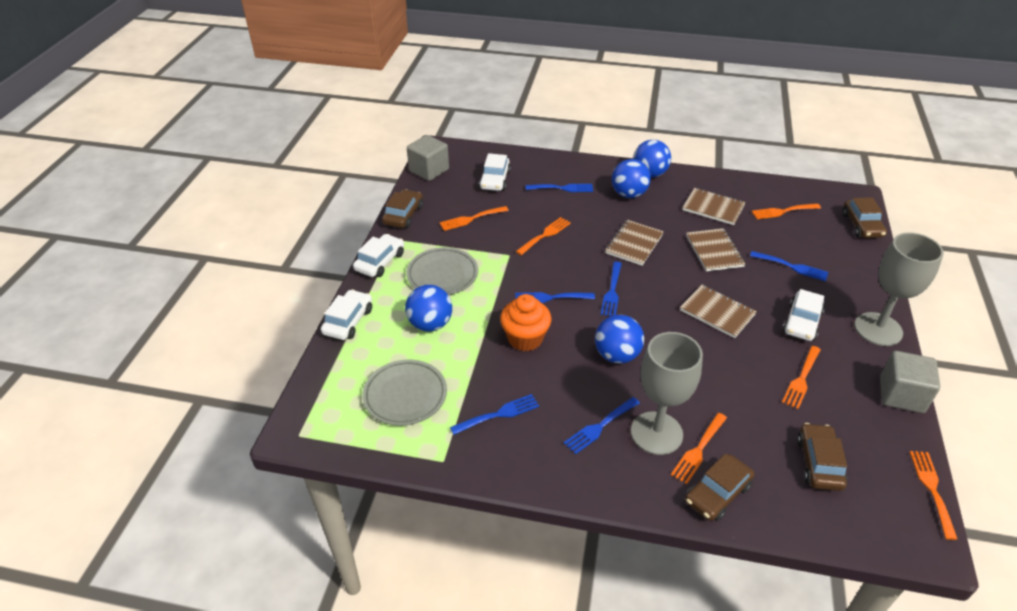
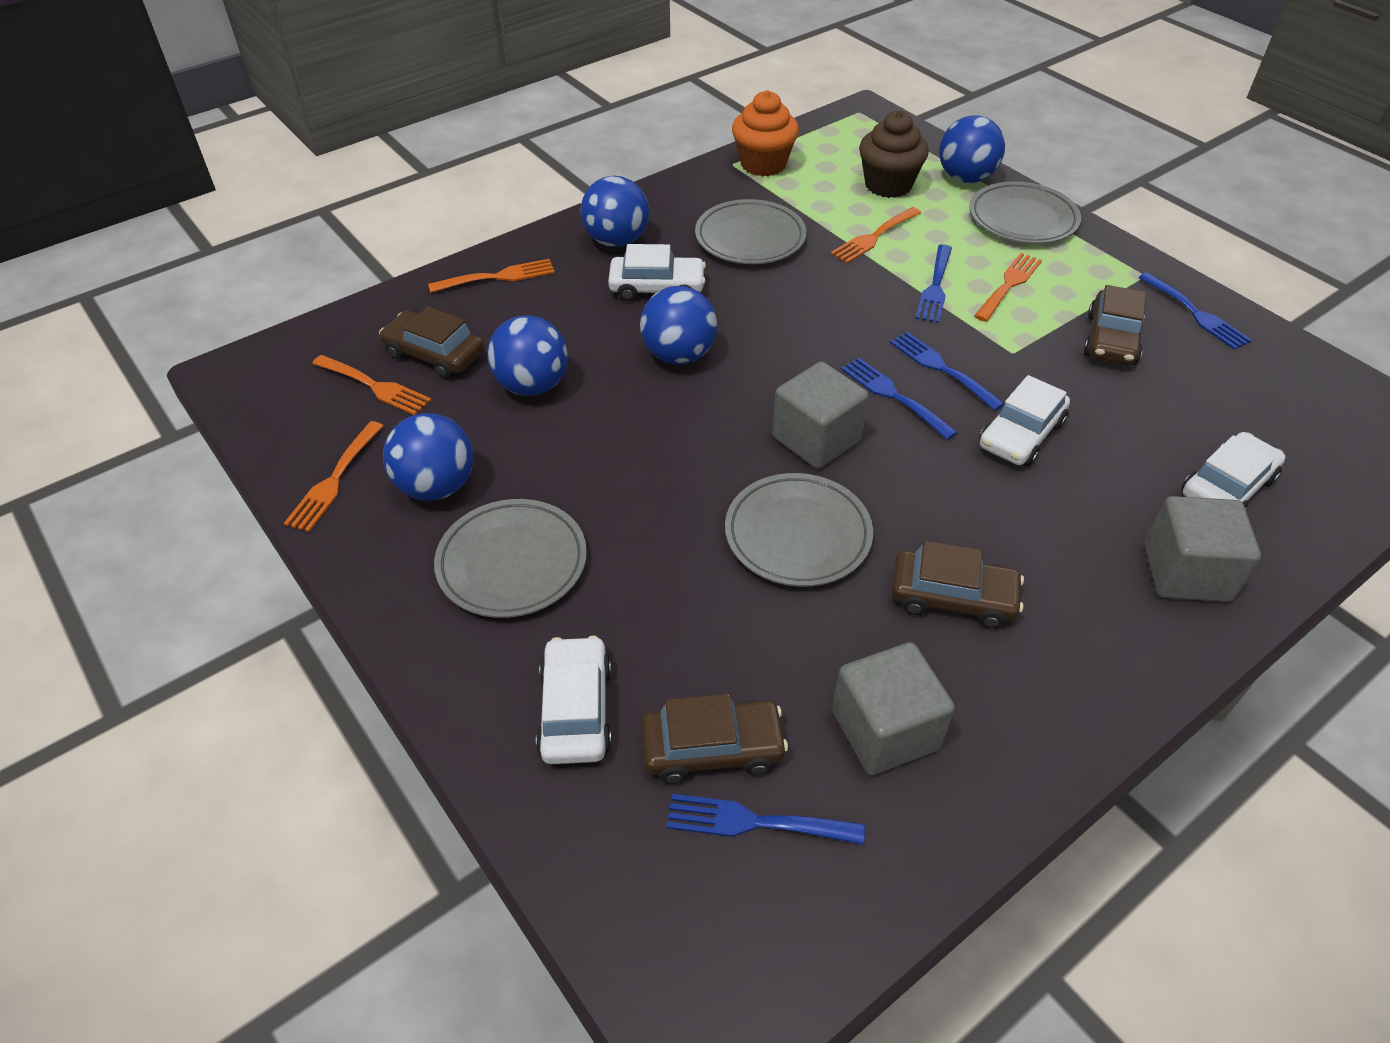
blue ball: 4 -> 5
blue fork: 6 -> 5
brown cupcake: 0 -> 1
brown notebook: 4 -> 0
grey cube: 2 -> 3
grey goblet: 2 -> 0
grey plate: 2 -> 4
orange fork: 6 -> 5

